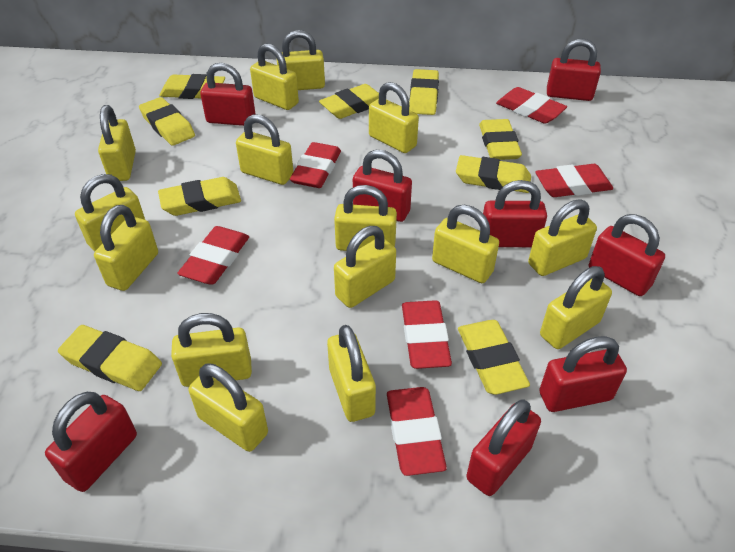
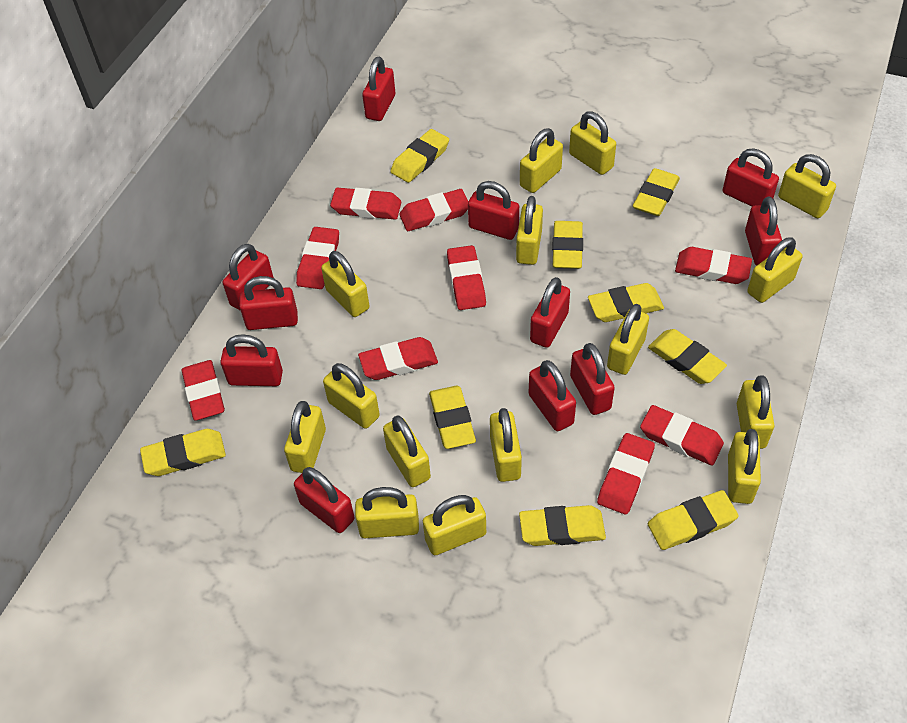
red eraser: 6 -> 9
red padlock: 8 -> 11

